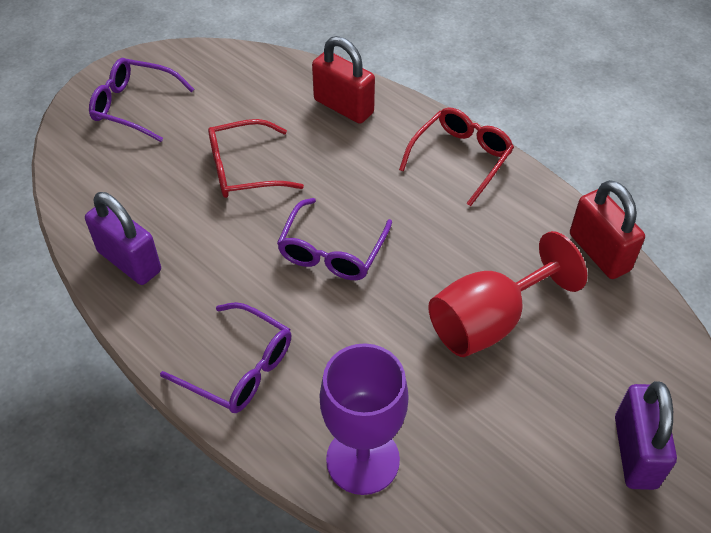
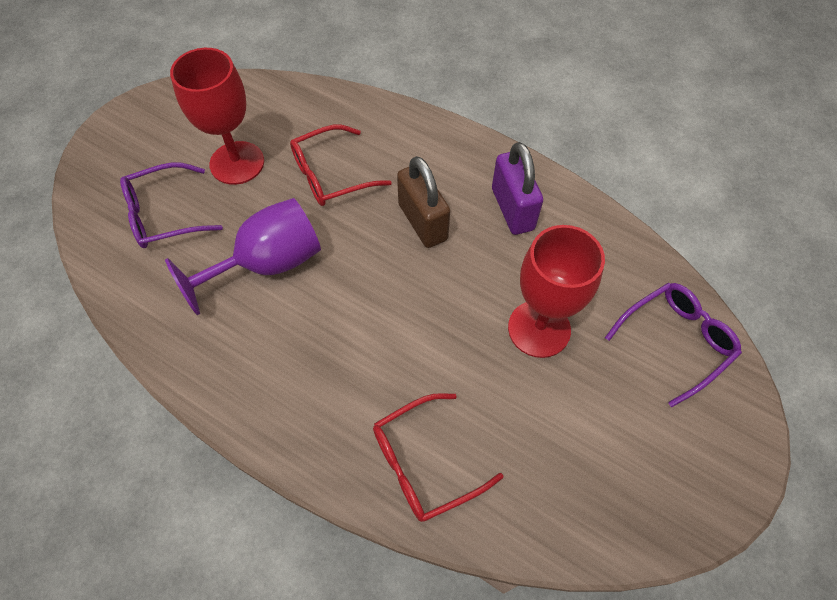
brown padlock: 0 -> 1
purple glasses: 3 -> 2
purple padlock: 2 -> 1
red goblet: 1 -> 2
red padlock: 2 -> 0

